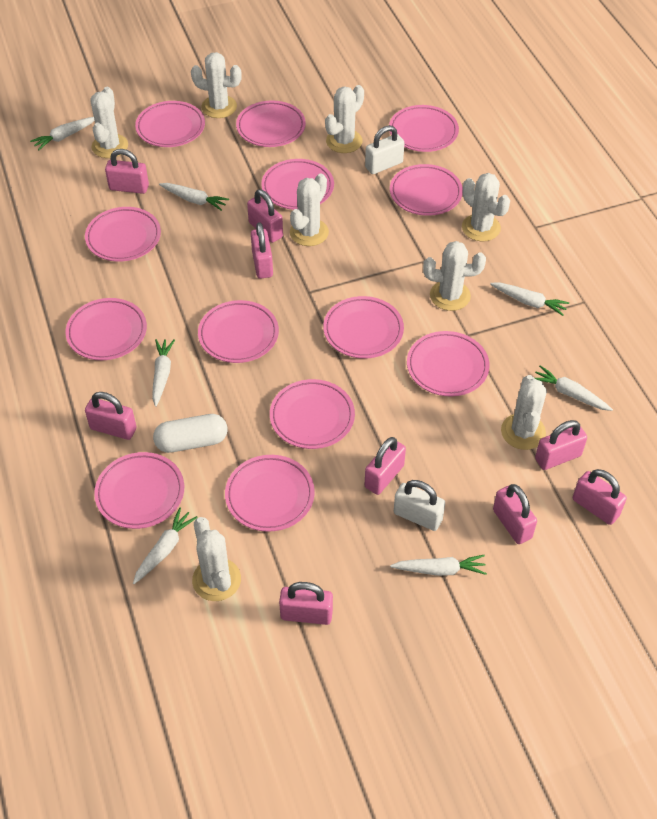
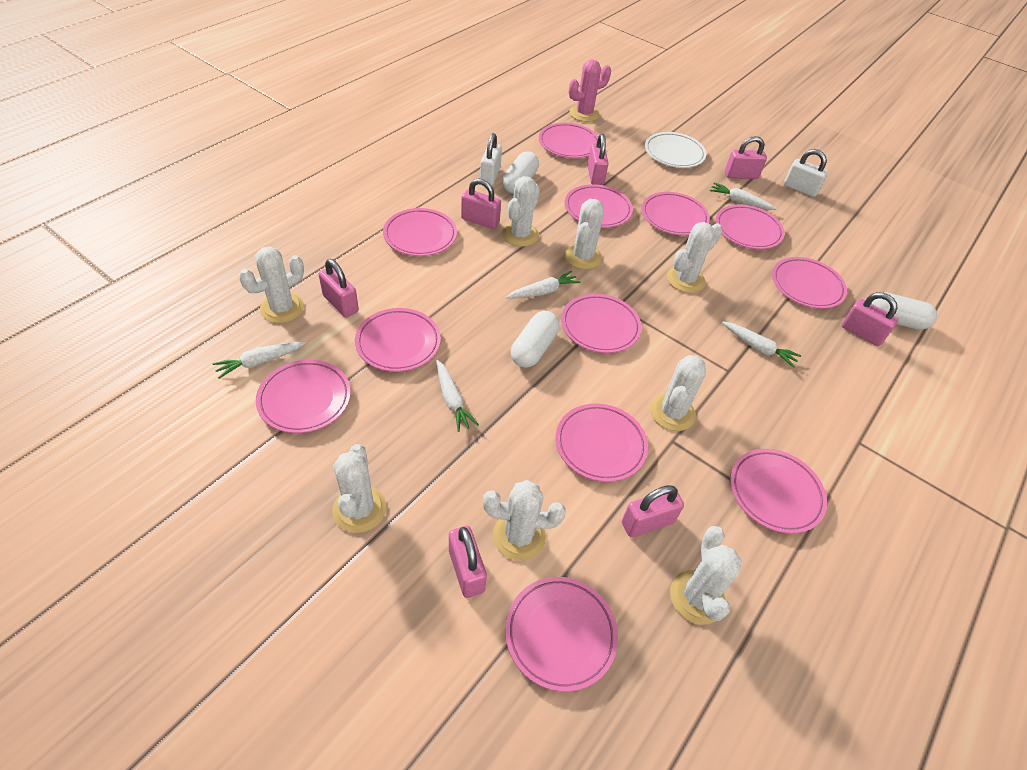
pink cactus: 0 -> 1
pink padlock: 9 -> 7
pink plate: 13 -> 12
white capsule: 1 -> 3
white carrot: 7 -> 5
white plate: 0 -> 1

